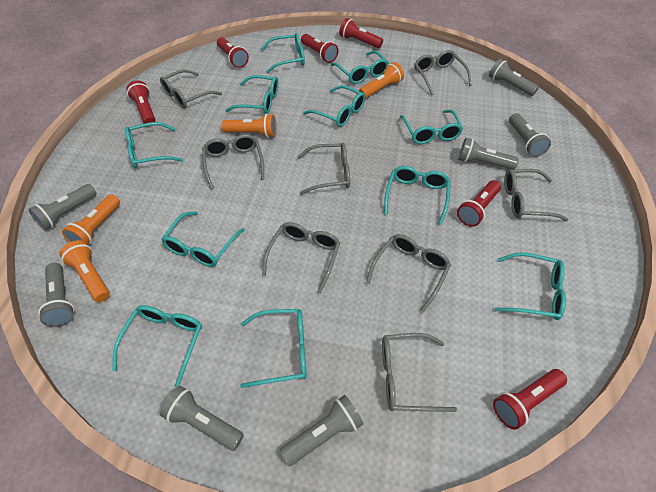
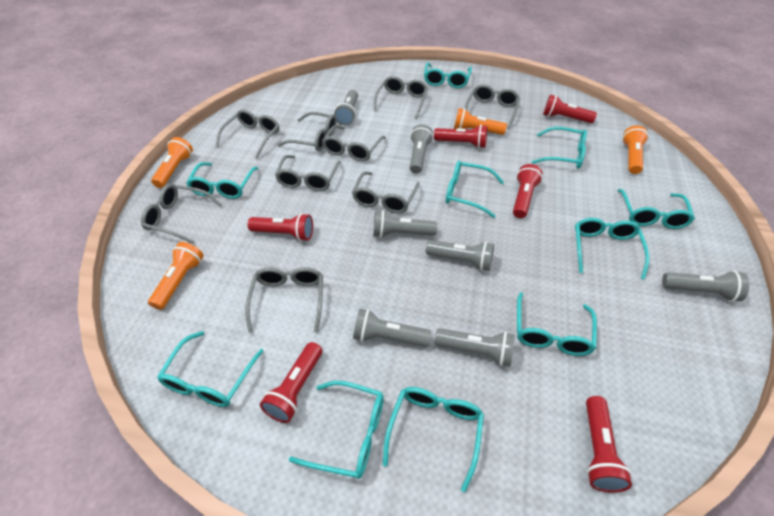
grey glasses: 8 -> 9
turquoise glasses: 11 -> 10

